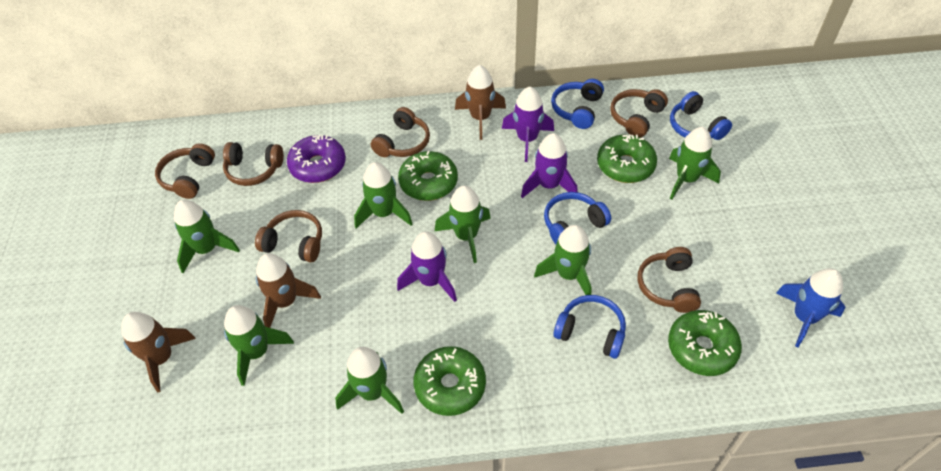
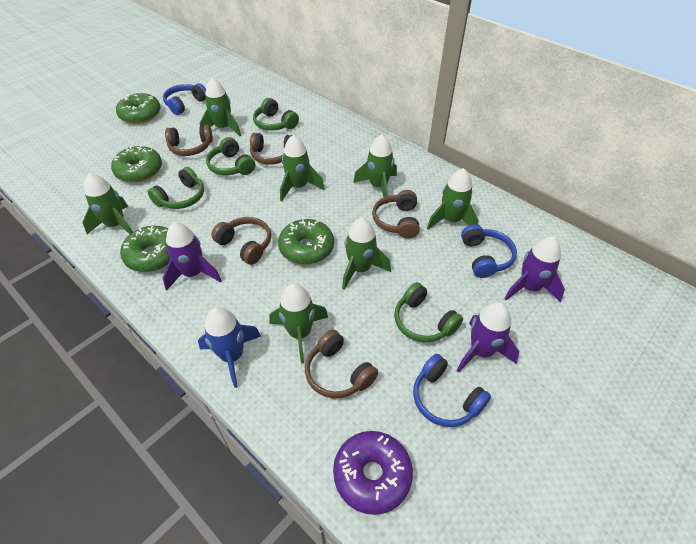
blue headphones: 4 -> 3
brown headphones: 6 -> 5
brown rocket: 3 -> 0
green headphones: 0 -> 4

